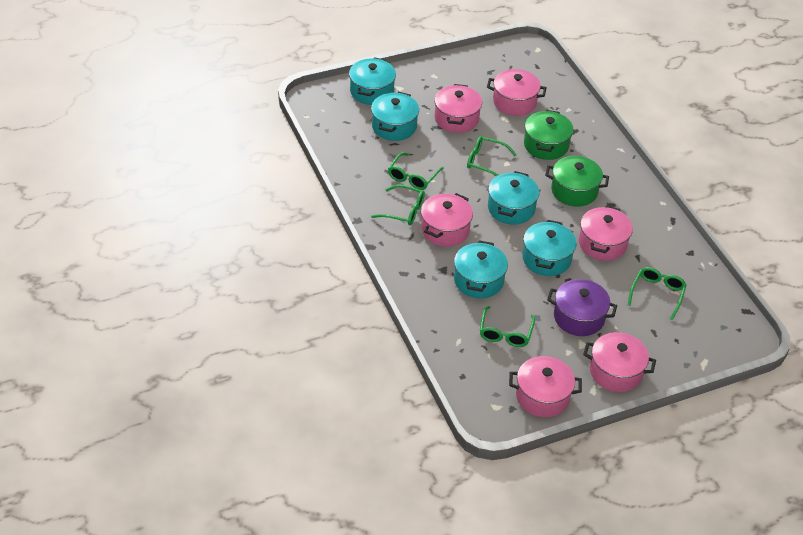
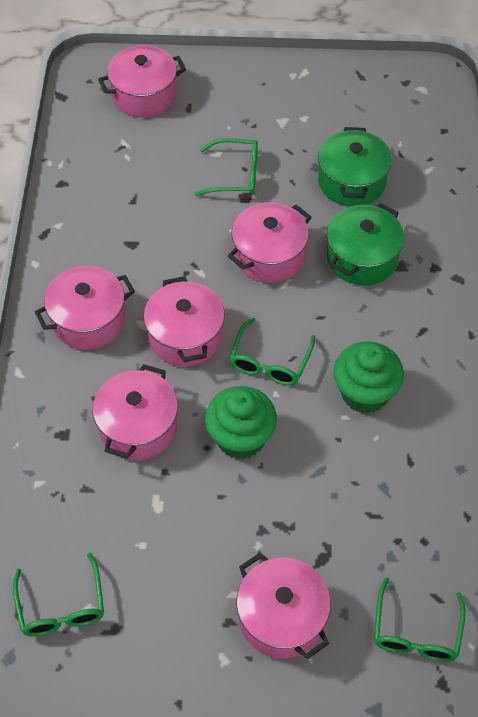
green cupcake: 0 -> 2
green glasses: 5 -> 4
purple pot: 1 -> 0
turquoise pot: 5 -> 0

